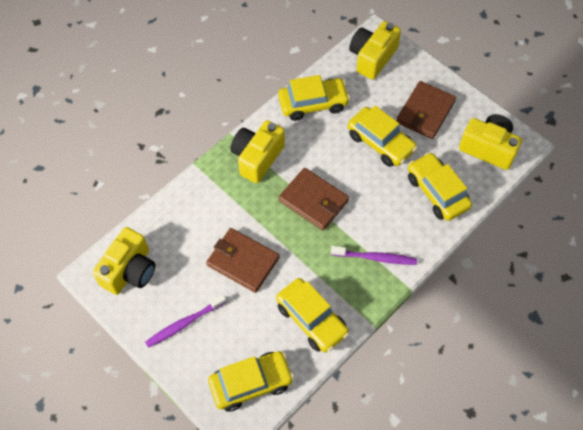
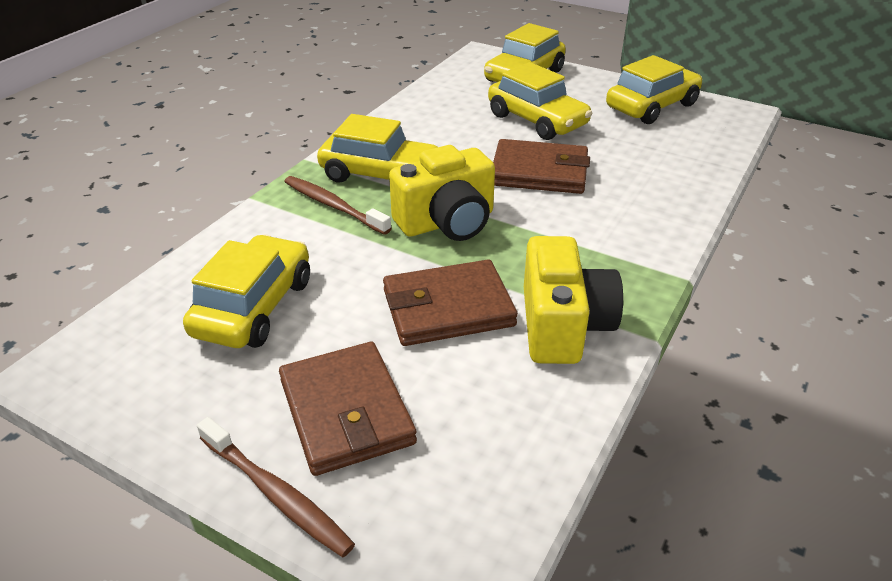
brown toothbrush: 0 -> 2
purple toothbrush: 2 -> 0
yellow camera: 4 -> 2

